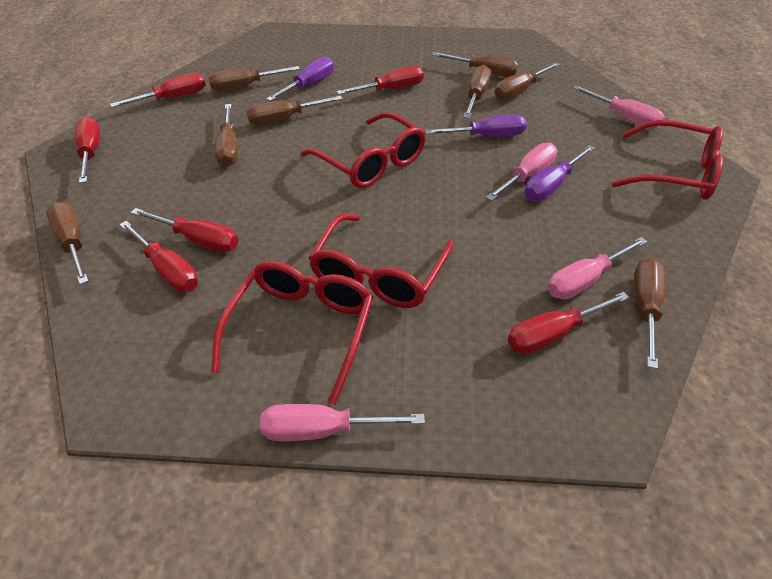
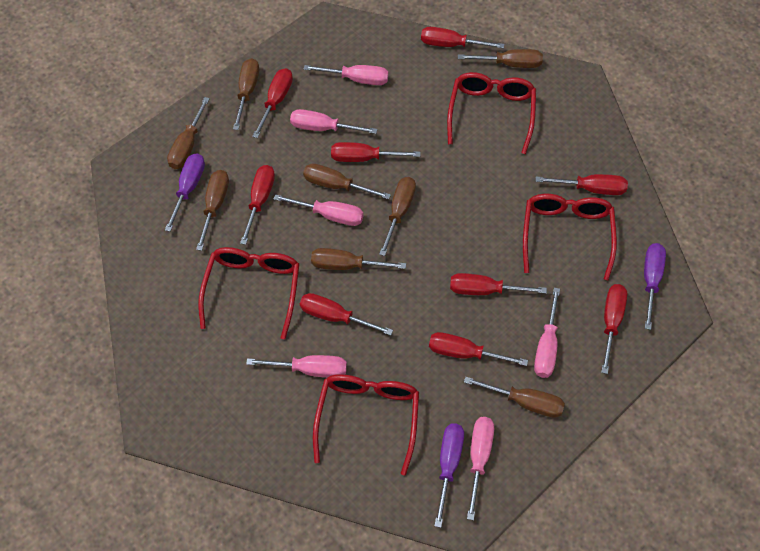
pink screwdriver: 4 -> 6
red screwdriver: 6 -> 9

